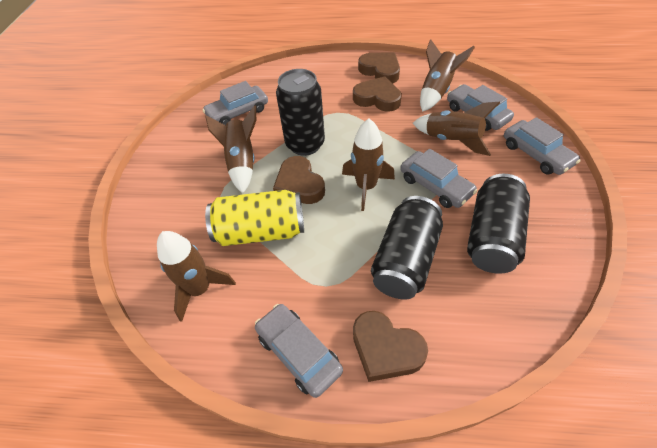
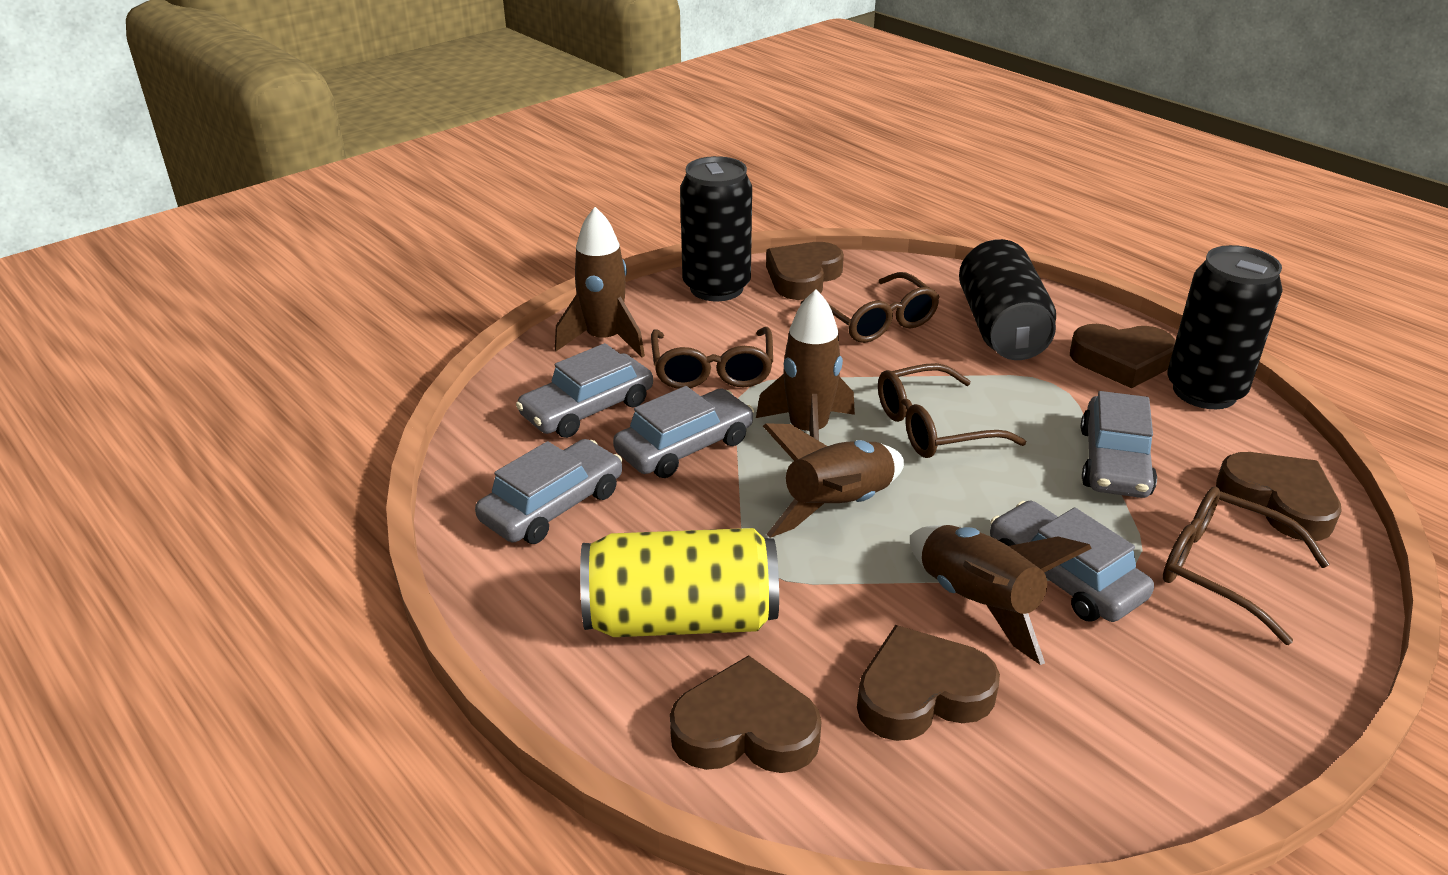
brown glasses: 0 -> 4
brown heart: 4 -> 5
brown rocket: 5 -> 4

